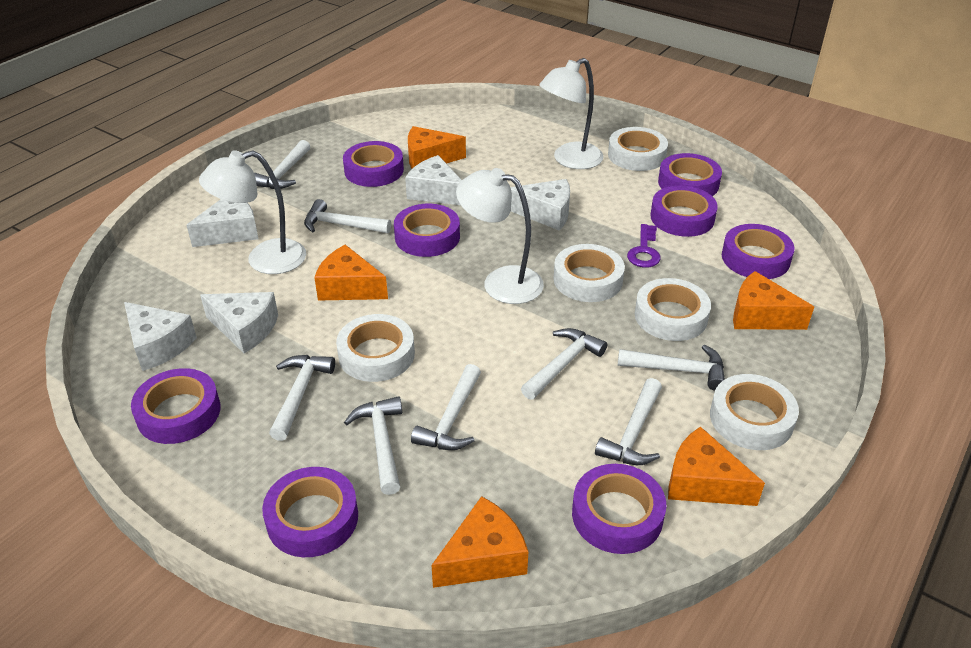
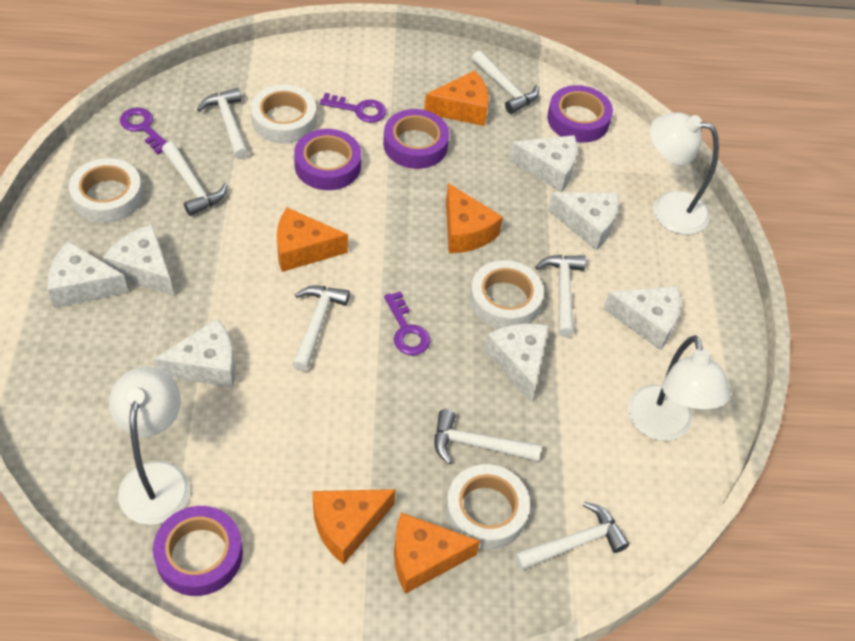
purple key: 1 -> 3
purple tape: 8 -> 4
white cheese: 5 -> 7
white hammer: 8 -> 7
white tape: 5 -> 4

